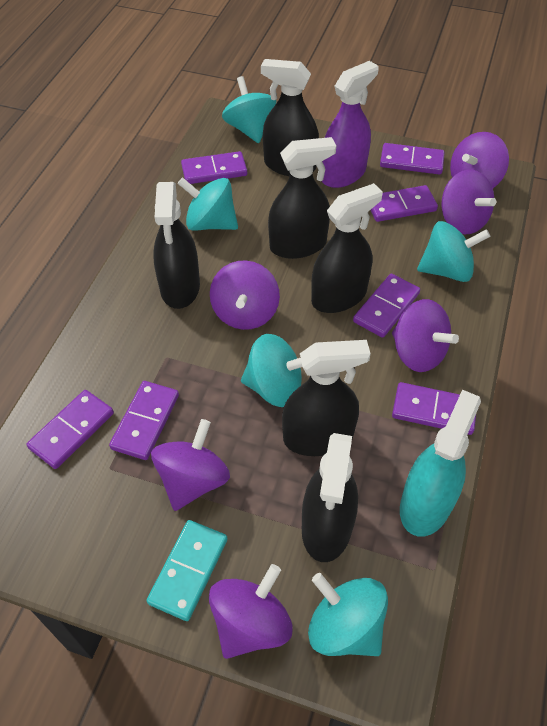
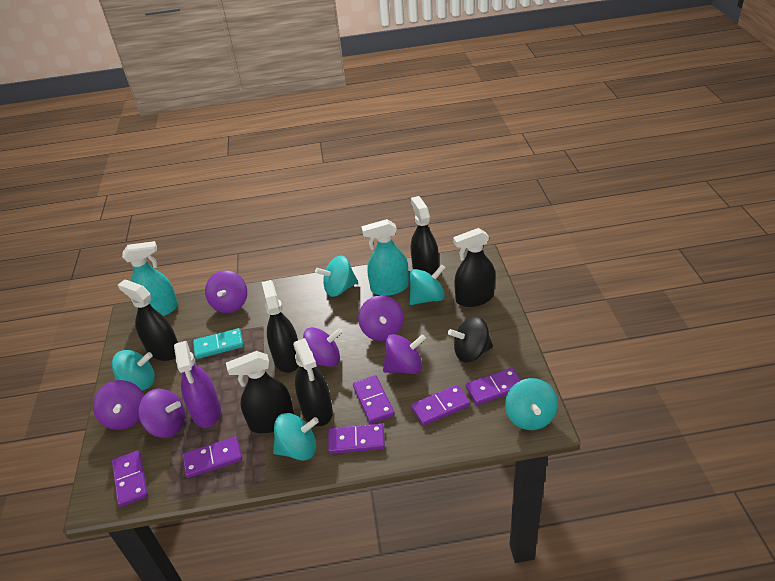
black spinning top: 0 -> 1
purple domino: 7 -> 6
turquoise spray bottle: 1 -> 2

